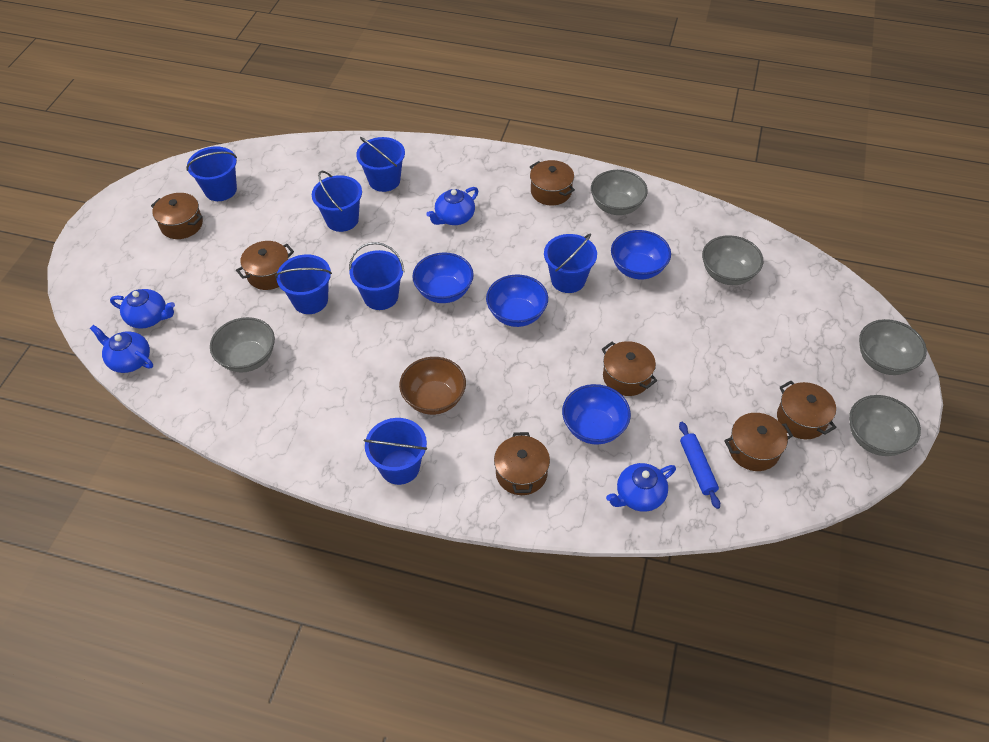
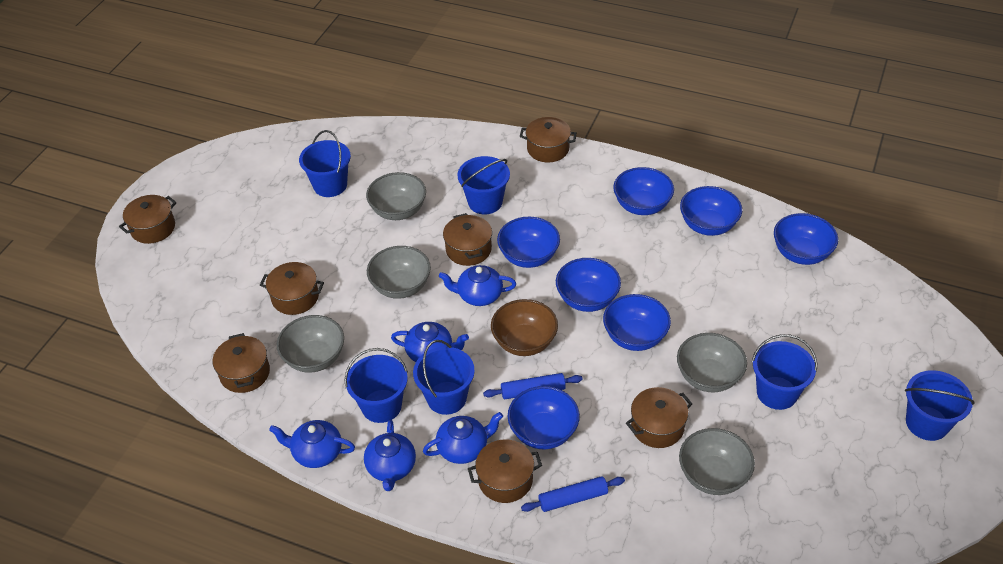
blue bowl: 4 -> 7
blue bucket: 7 -> 6
blue rolling pin: 1 -> 2
blue teapot: 4 -> 5

